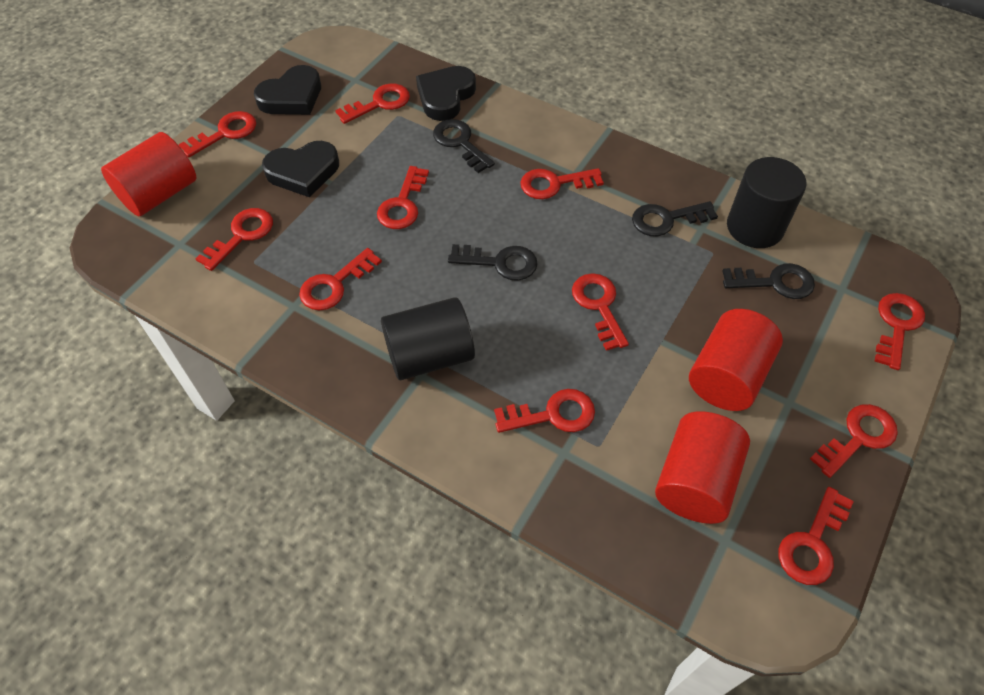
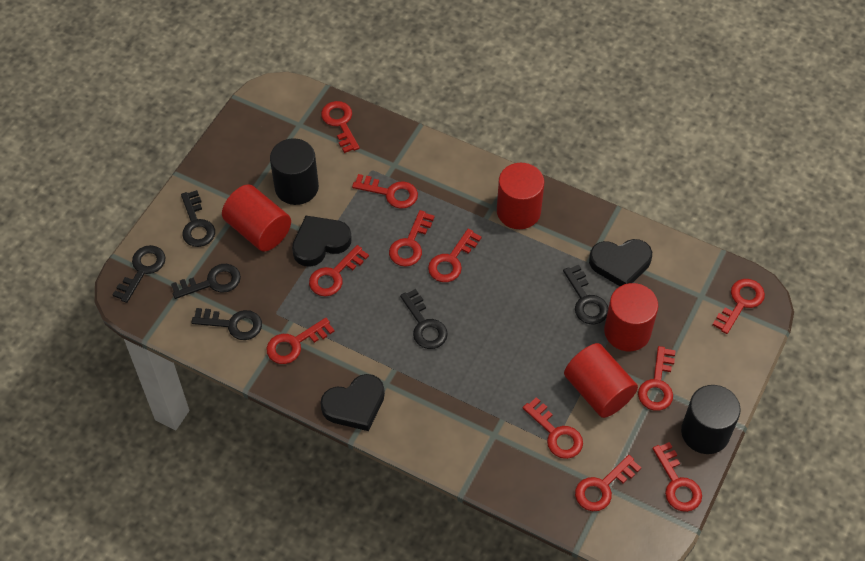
black key: 4 -> 6
red cylinder: 3 -> 4

